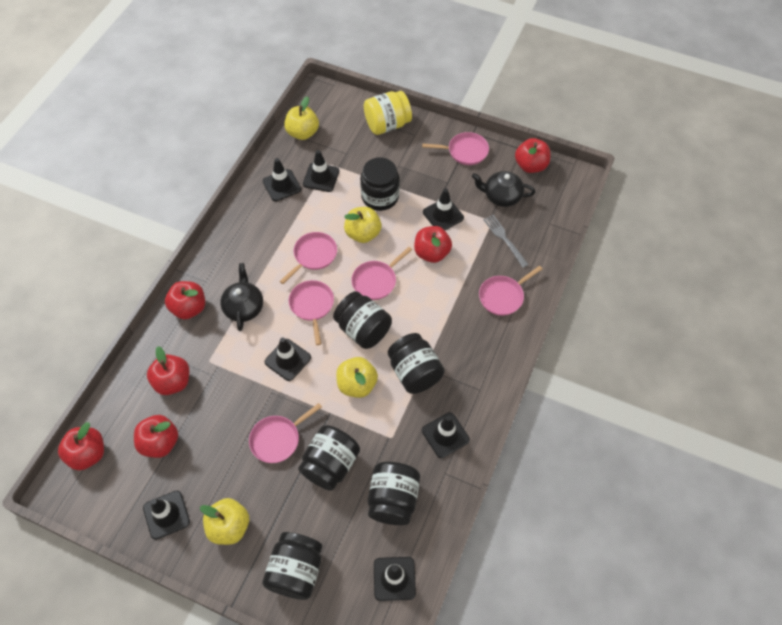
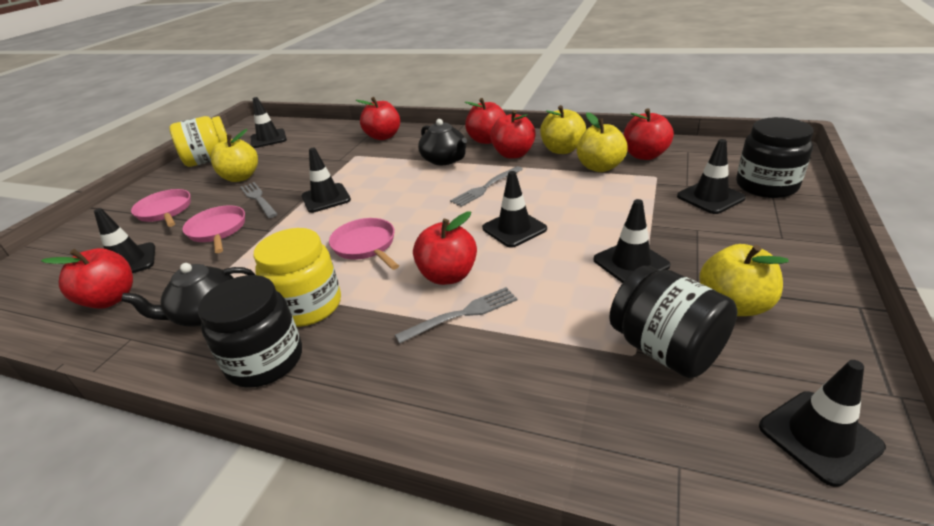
black jar: 6 -> 3
grey fork: 1 -> 3
pink pan: 6 -> 3
yellow jar: 1 -> 2

